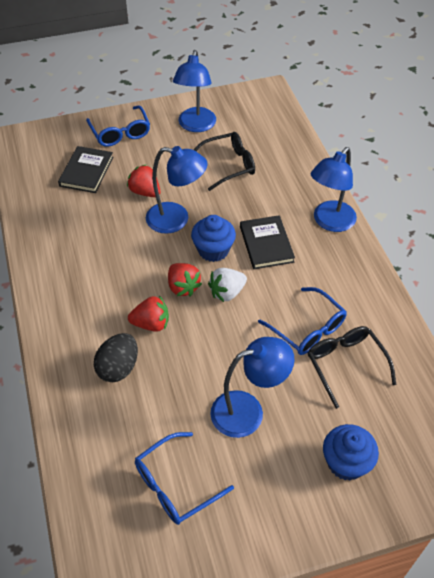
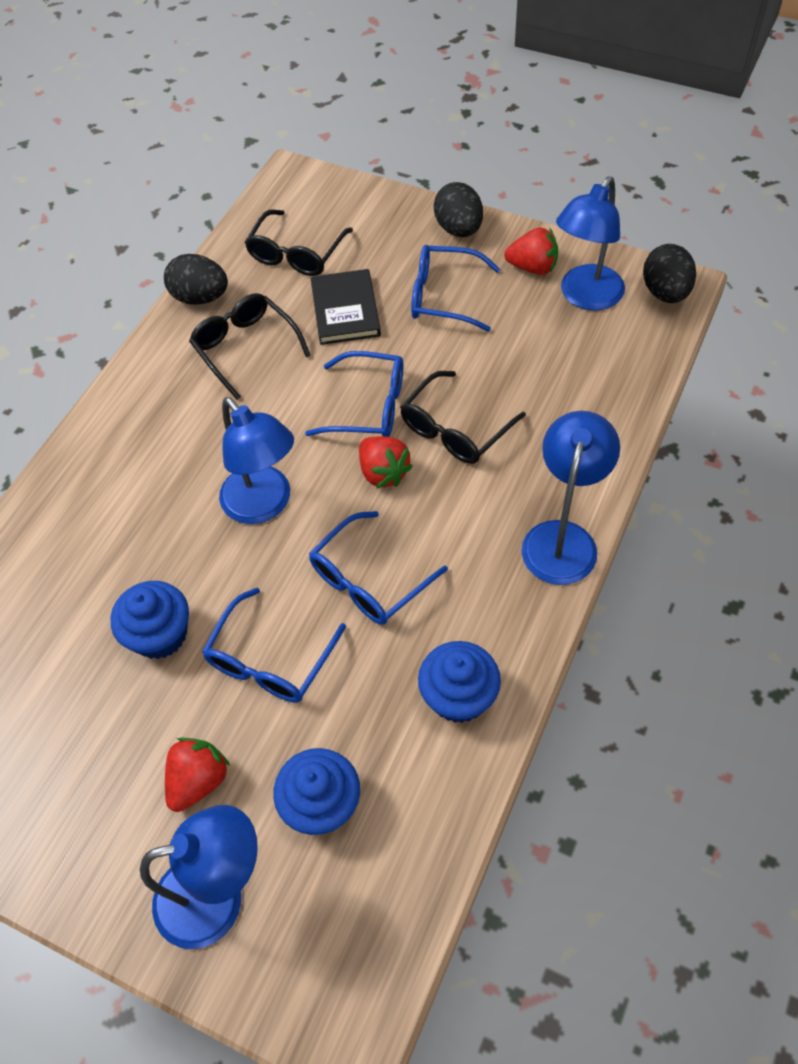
black book: 2 -> 1
black egg: 1 -> 3
black glasses: 2 -> 3
blue cupcake: 2 -> 3
blue glasses: 3 -> 4
white strawberry: 1 -> 0

